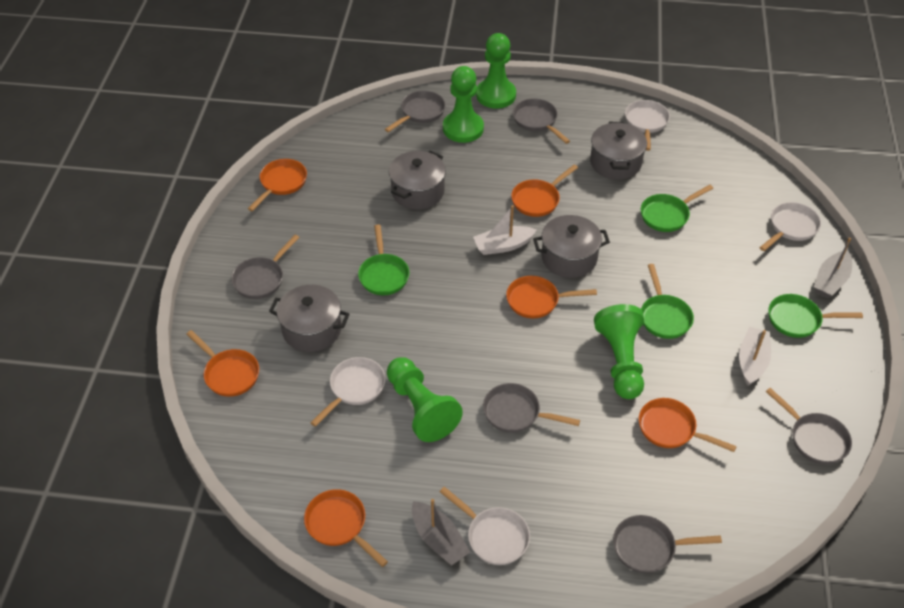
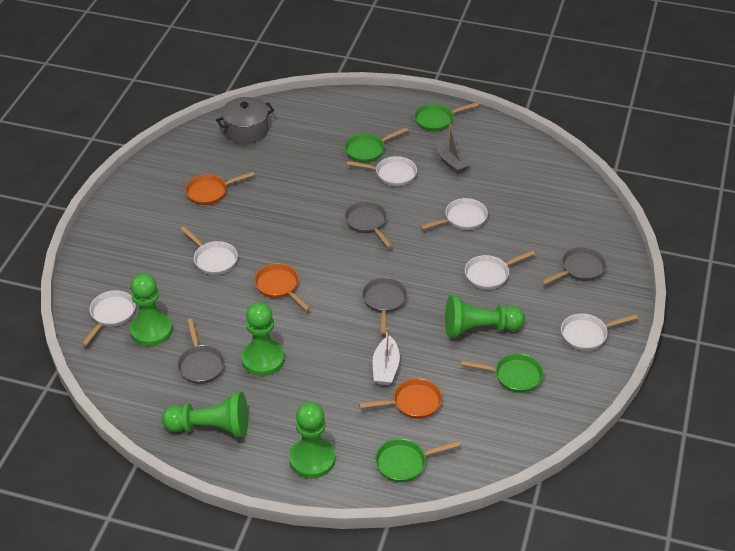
green pawn: 4 -> 5
grey boat: 2 -> 1
grey pan: 6 -> 4
grey pot: 4 -> 1
orange pan: 6 -> 3
white boat: 2 -> 1
white pan: 4 -> 6

